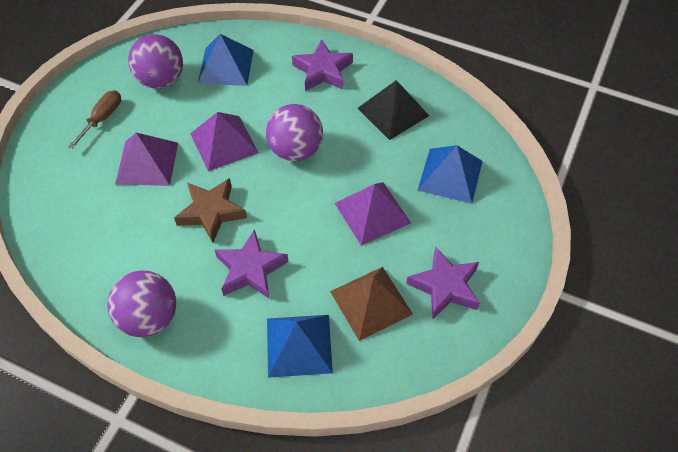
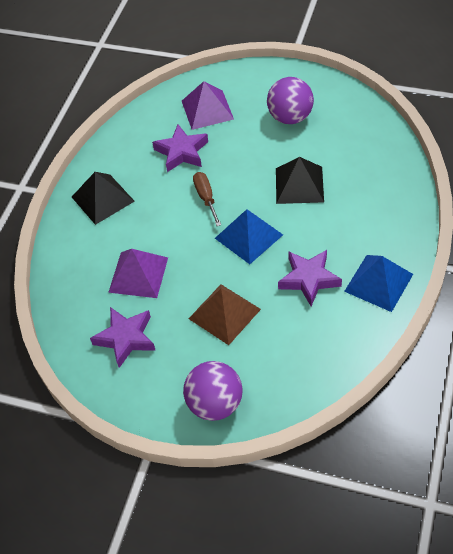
black pyramid: 1 -> 2
blue pyramid: 3 -> 2
brown star: 1 -> 0
purple ball: 3 -> 2
purple pyramid: 3 -> 2

